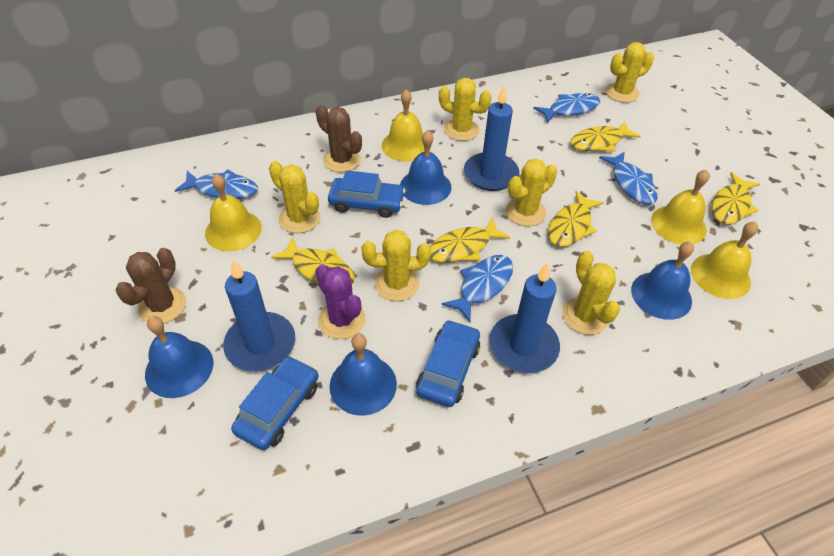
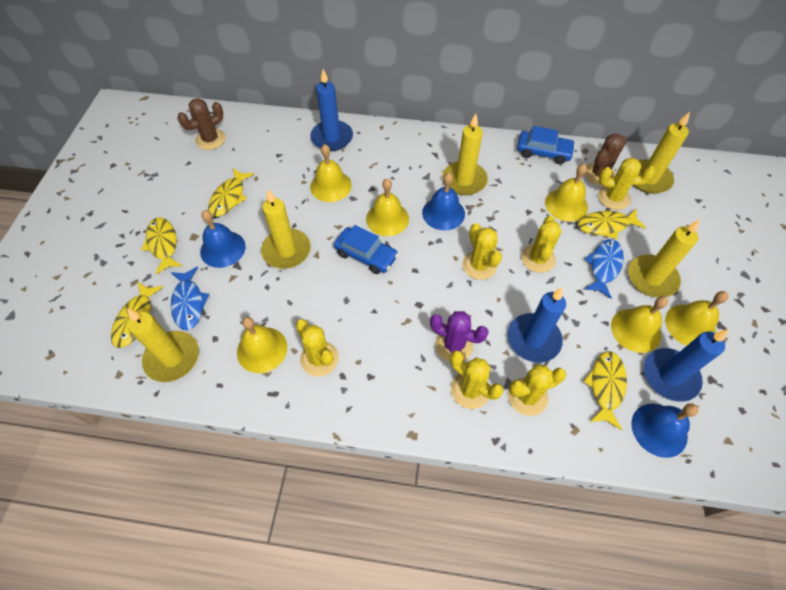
blue bell: 4 -> 3
blue car: 3 -> 2
blue fish: 4 -> 2
yellow bell: 4 -> 6
yellow candle: 0 -> 5

